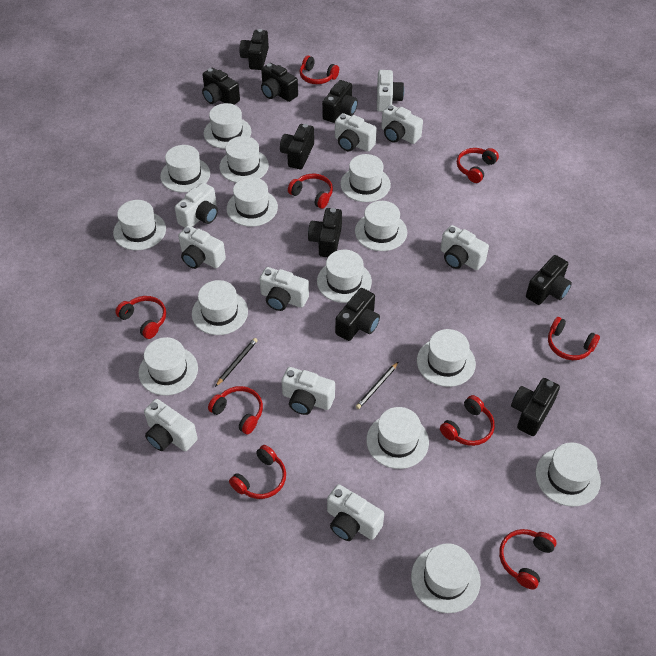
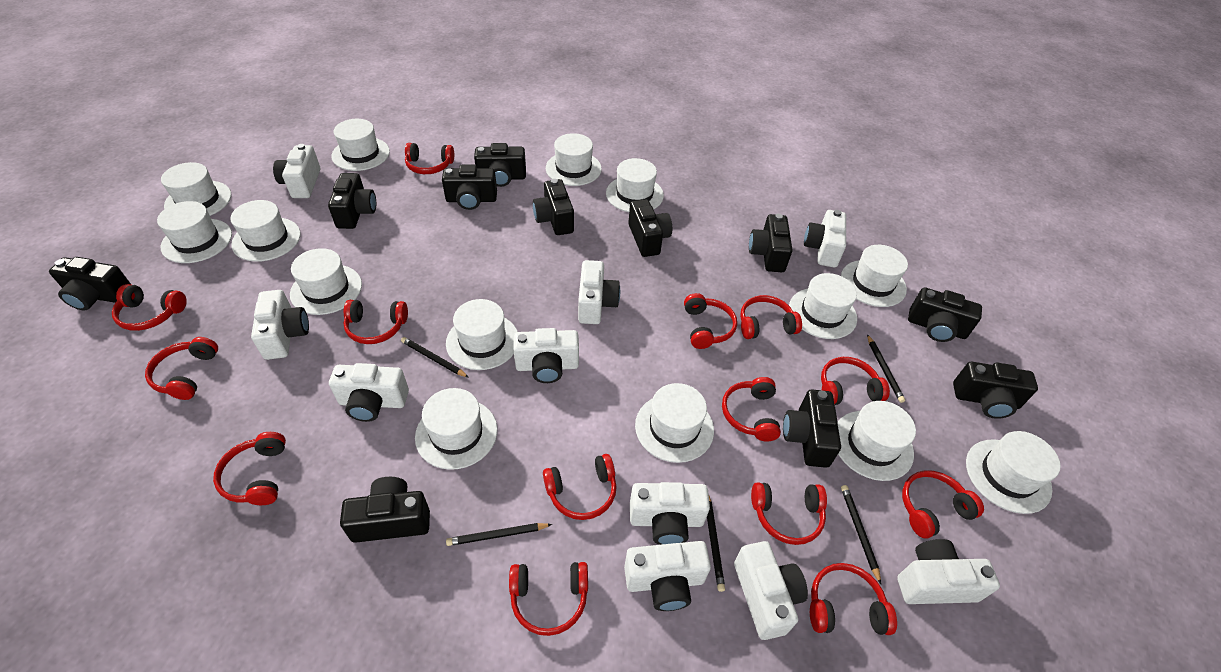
black camera: 9 -> 11
black pencil: 2 -> 5
red headphones: 9 -> 14

